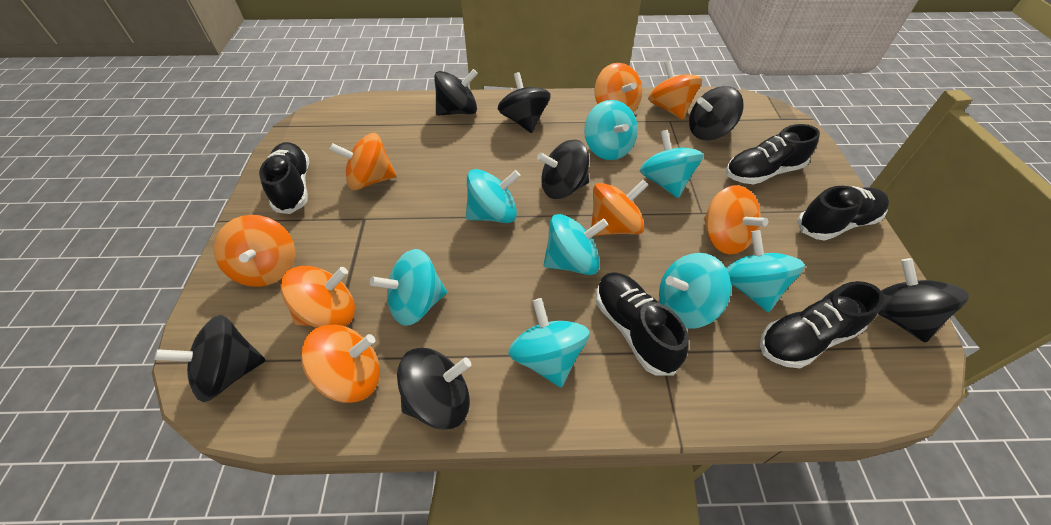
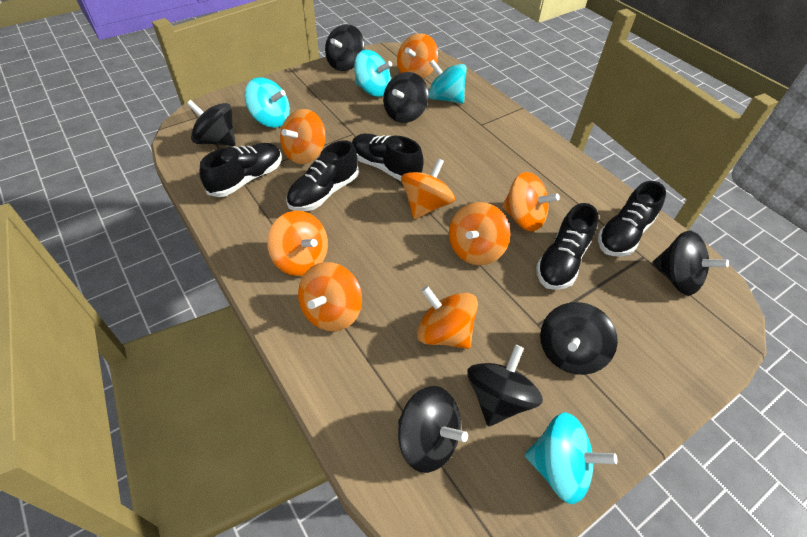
turquoise spinning top: 8 -> 4

